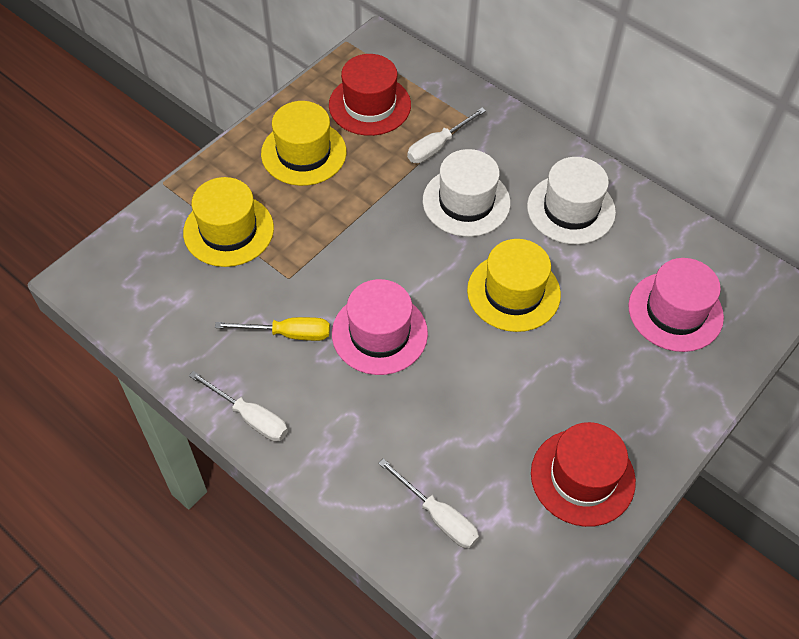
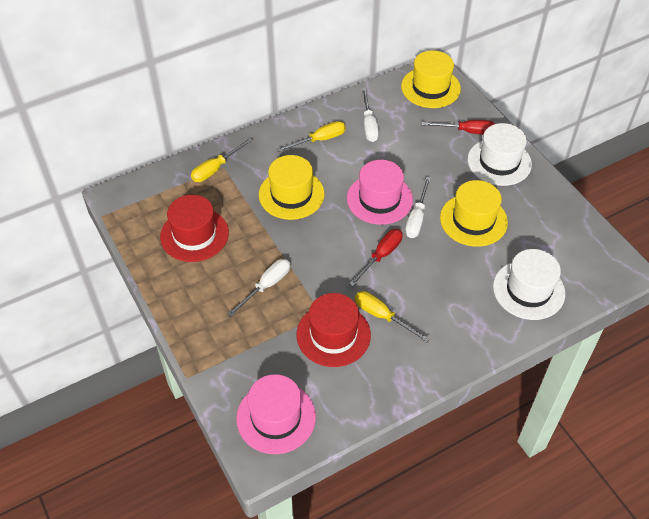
red screwdriver: 0 -> 2
yellow screwdriver: 1 -> 3

